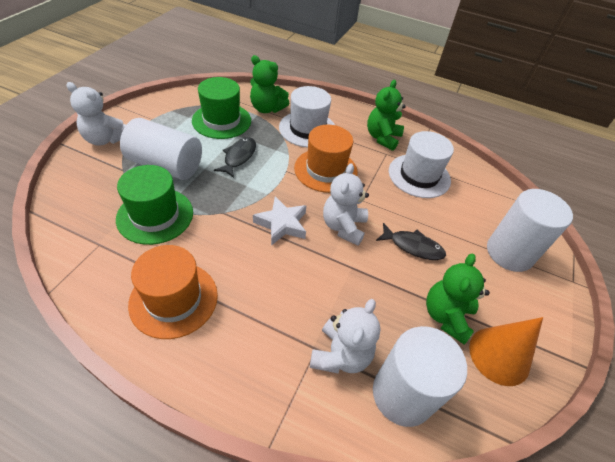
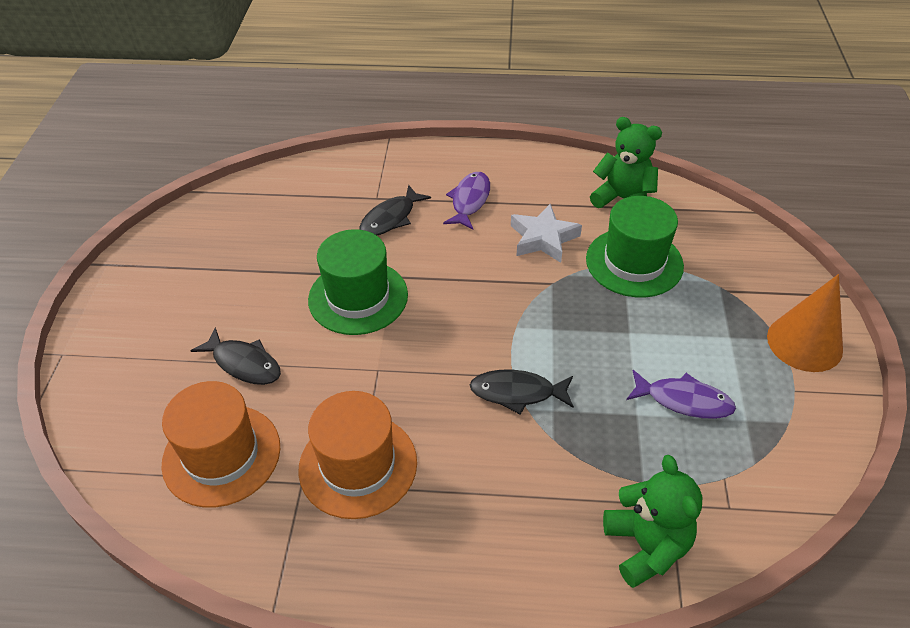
black fish: 2 -> 3
green teddy bear: 3 -> 2
purple fish: 0 -> 2
white cylinder: 3 -> 0
white hat: 2 -> 0
white teddy bear: 3 -> 0

